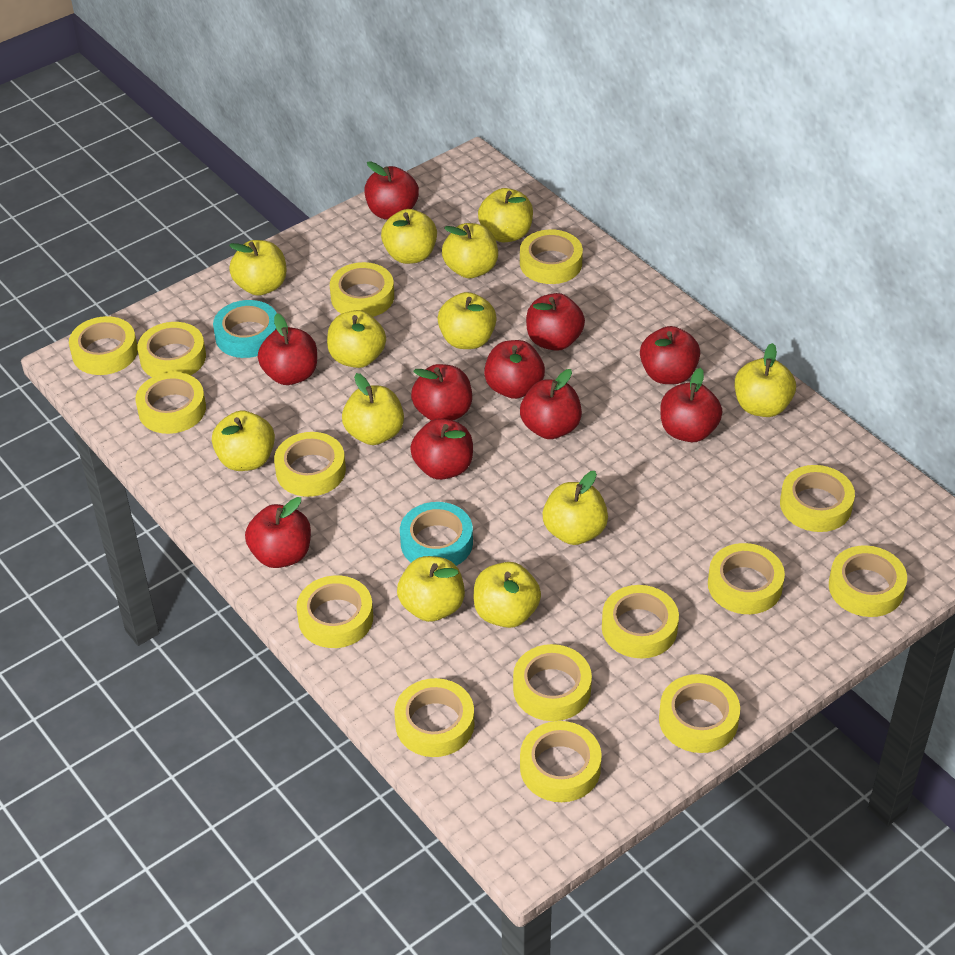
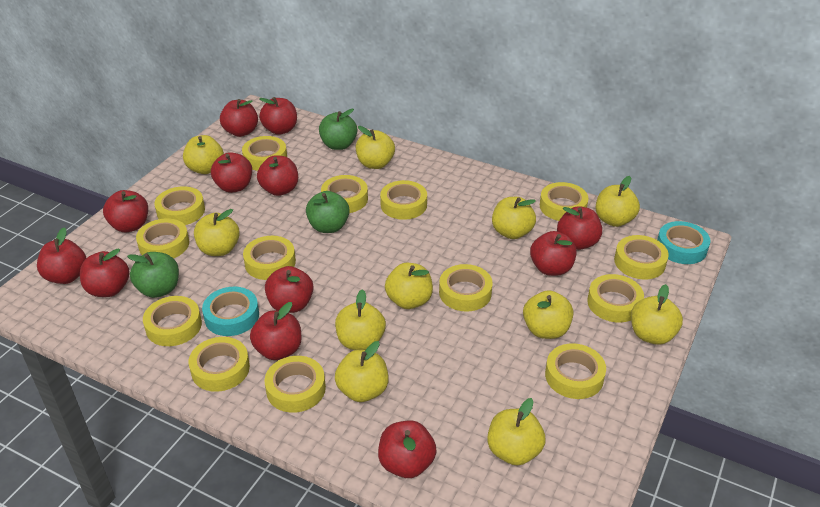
green apple: 0 -> 3
red apple: 10 -> 12
yellow apple: 12 -> 11
yellow tape: 15 -> 14

